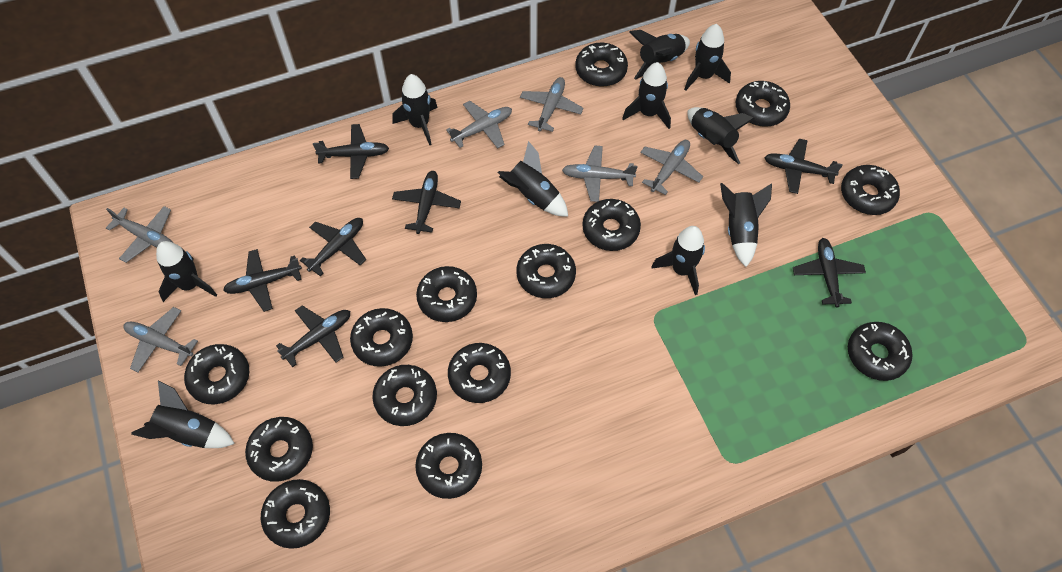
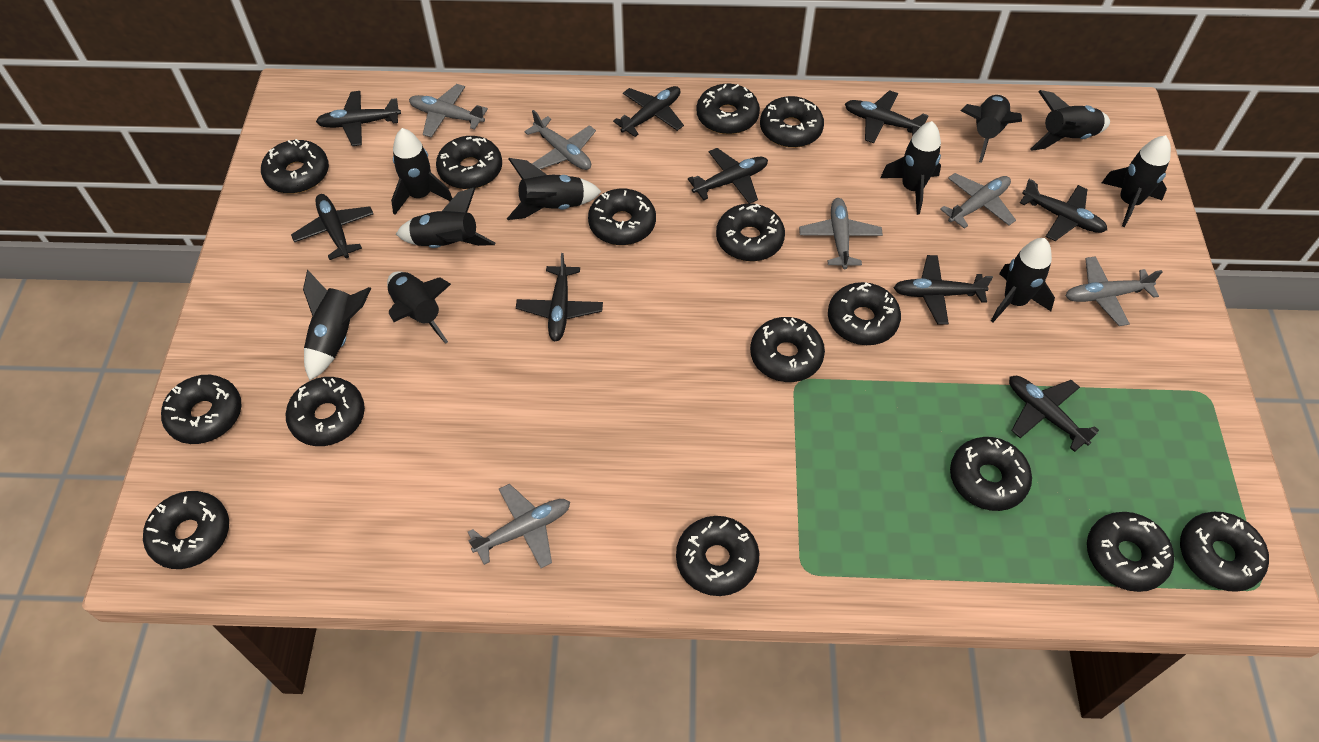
black donut: 14 -> 15
black plane: 7 -> 9

